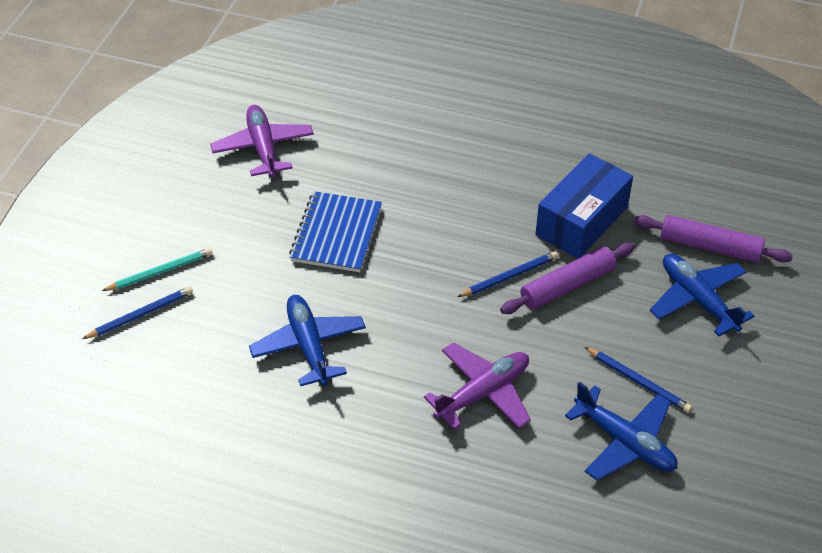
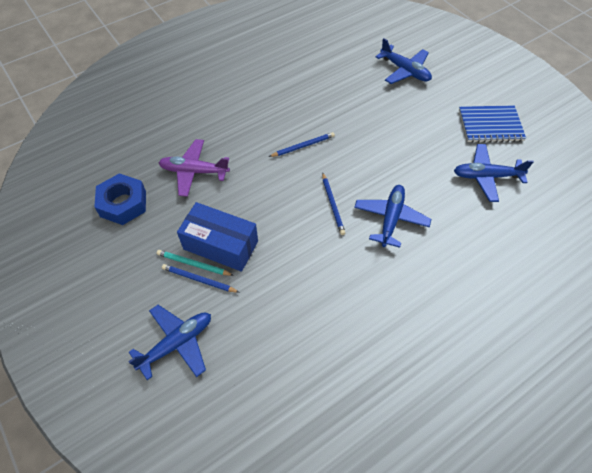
blue nut: 0 -> 1
blue plane: 3 -> 4
purple plane: 2 -> 1
purple rolling pin: 2 -> 0

